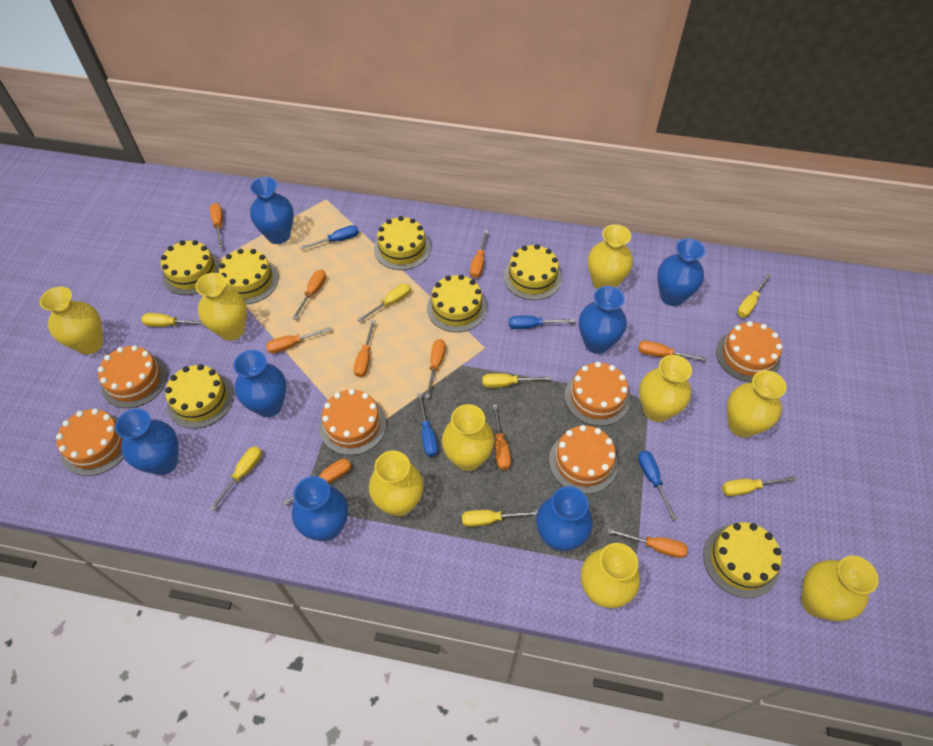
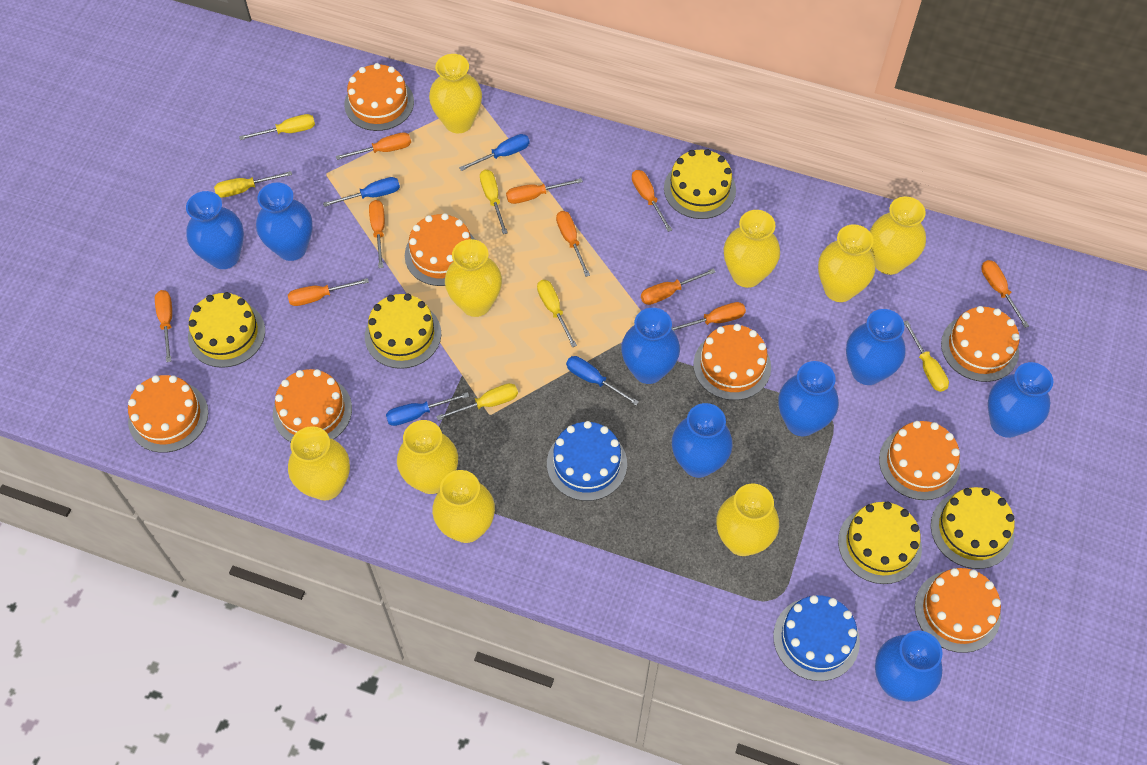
blue cake: 0 -> 2
blue vase: 7 -> 8
orange cake: 6 -> 8
yellow cake: 7 -> 5
yellow screwdriver: 7 -> 6

